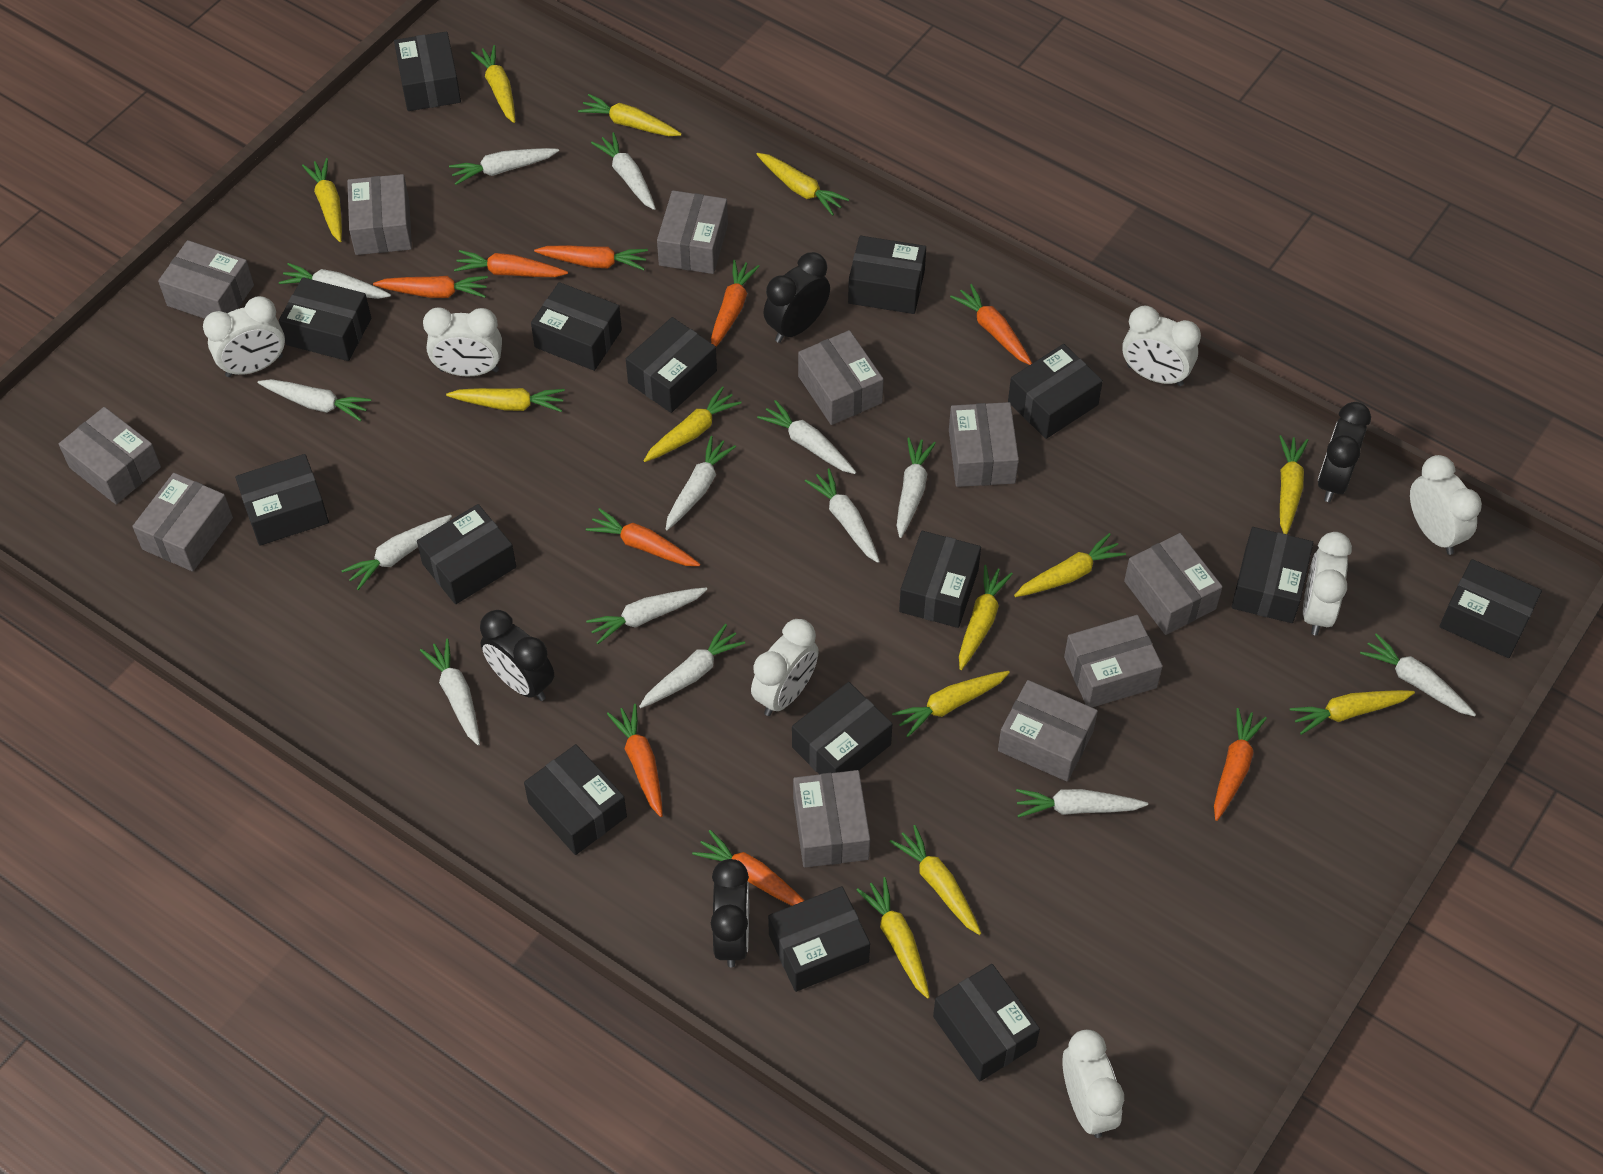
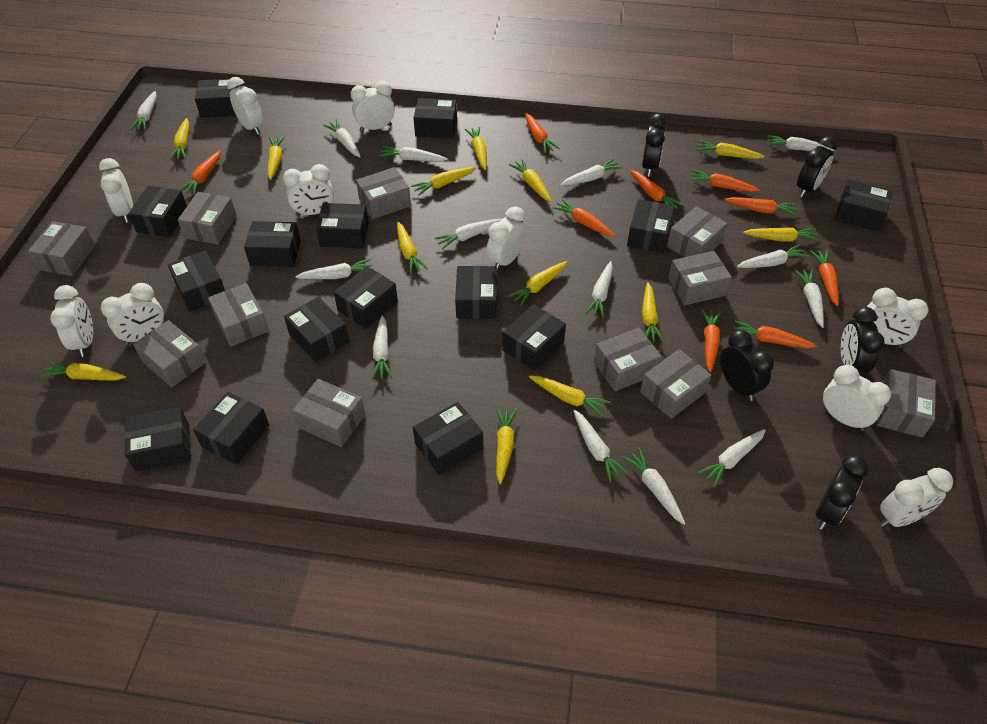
black clock: 4 -> 5
white clock: 7 -> 10

